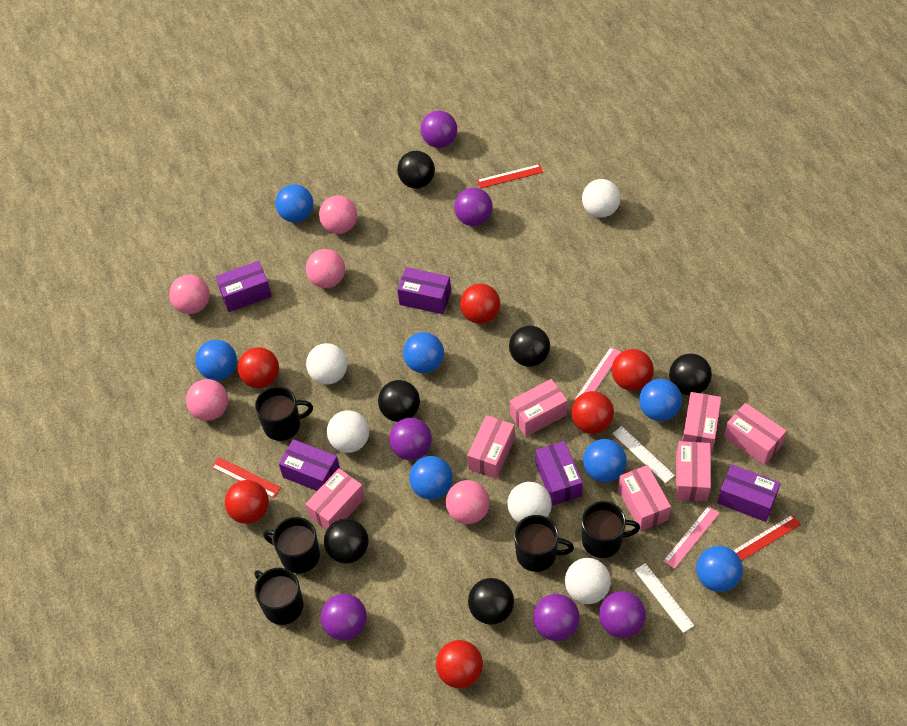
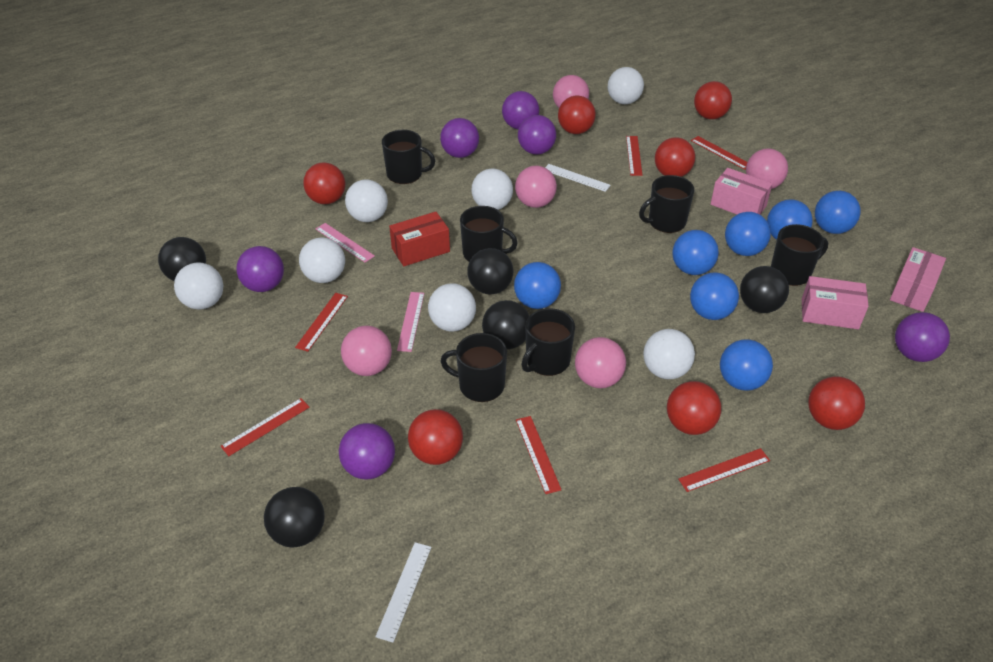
black ball: 6 -> 5
black mug: 5 -> 6
pink box: 7 -> 3
purple box: 5 -> 0
red ball: 6 -> 7
red box: 0 -> 1
red ruler: 3 -> 6
white ball: 5 -> 7

